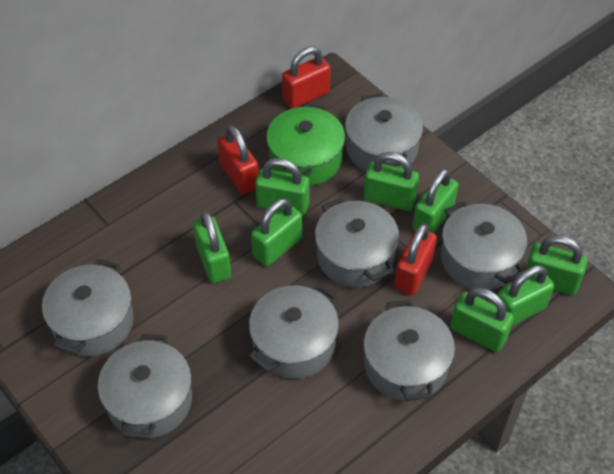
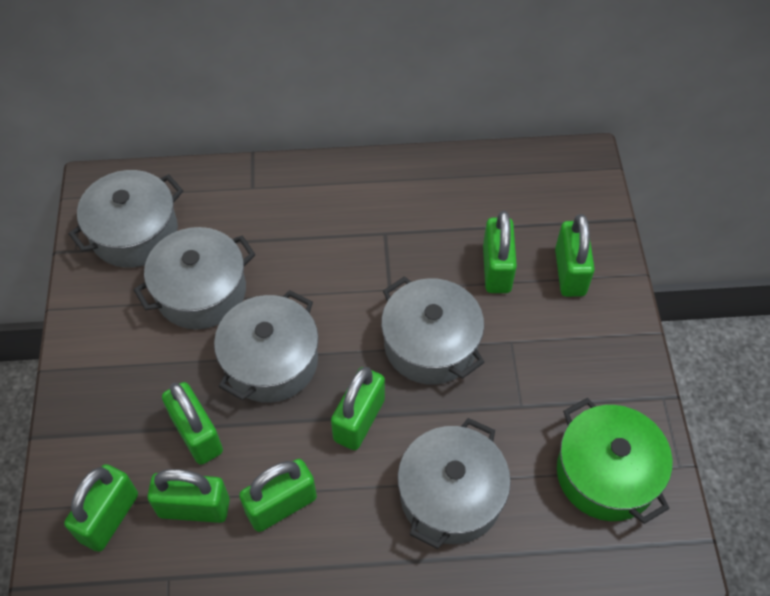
green padlock: 8 -> 7
grey pot: 7 -> 5
red padlock: 3 -> 0

